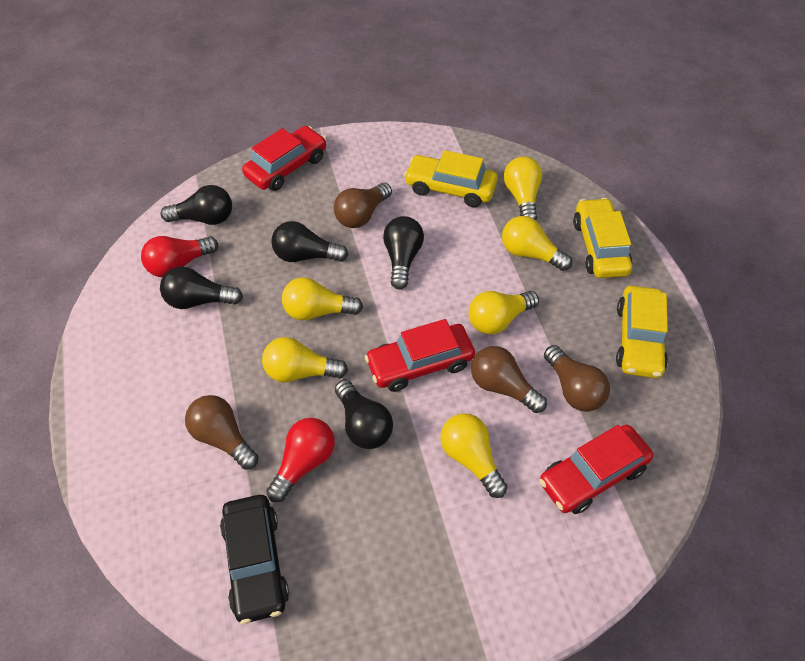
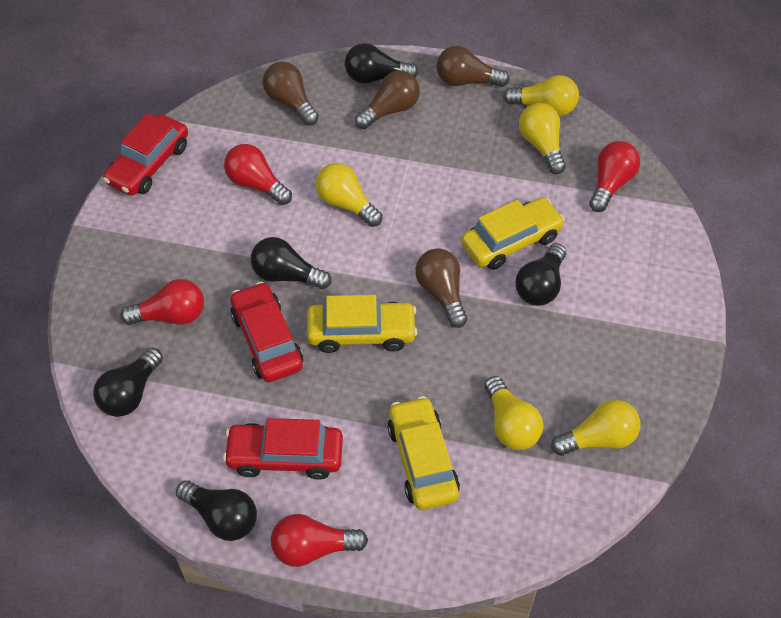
black car: 1 -> 0
red light bulb: 2 -> 4
yellow light bulb: 6 -> 5

